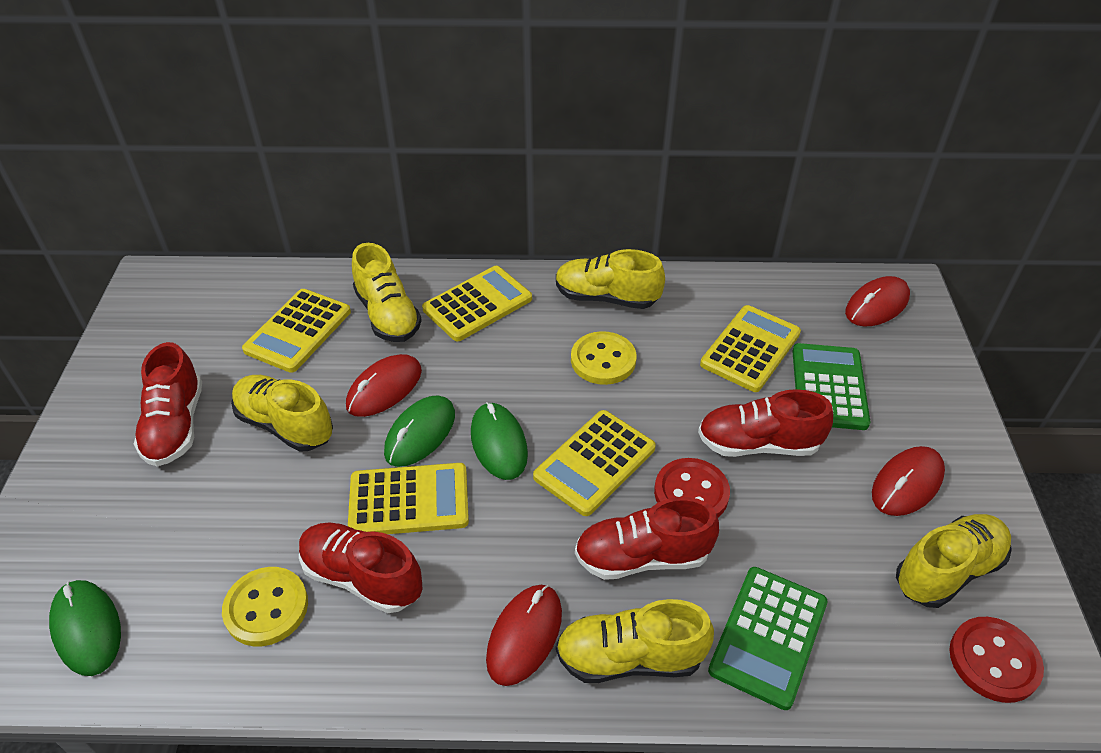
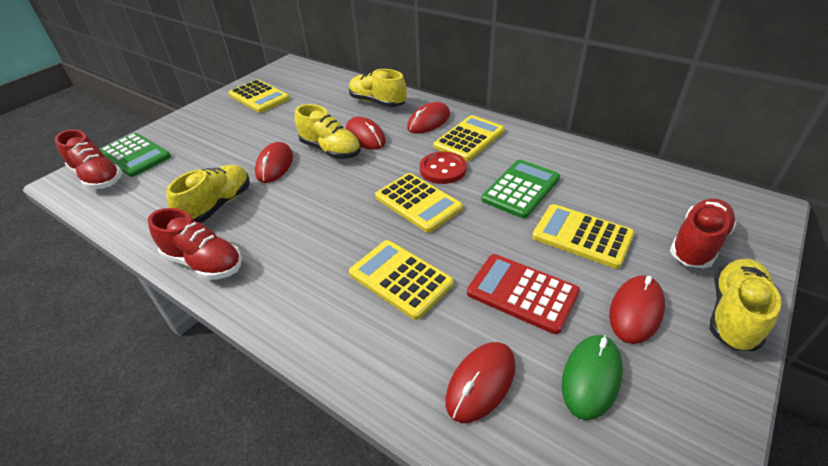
green mouse: 3 -> 1
red button: 2 -> 1
red calculator: 0 -> 1
red mouse: 4 -> 5
red shoe: 4 -> 3
yellow button: 2 -> 0
yellow shoe: 5 -> 4

